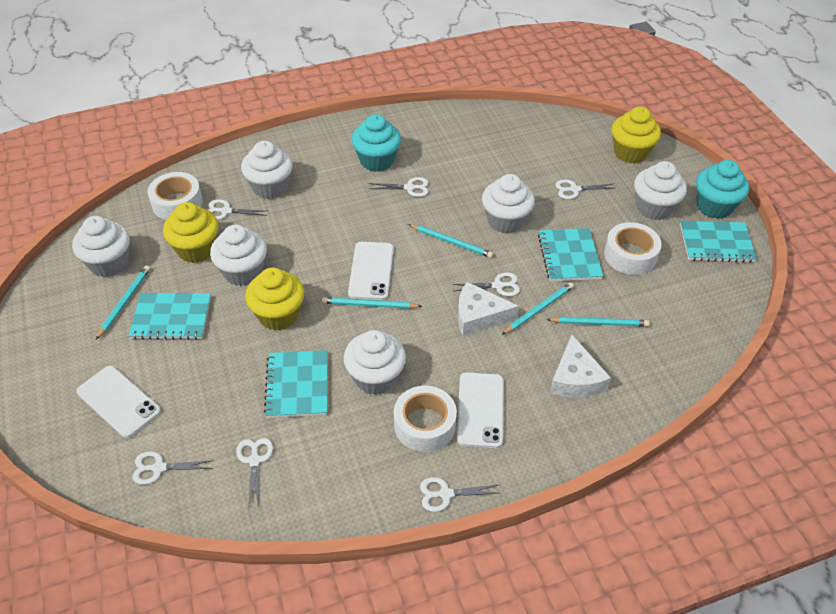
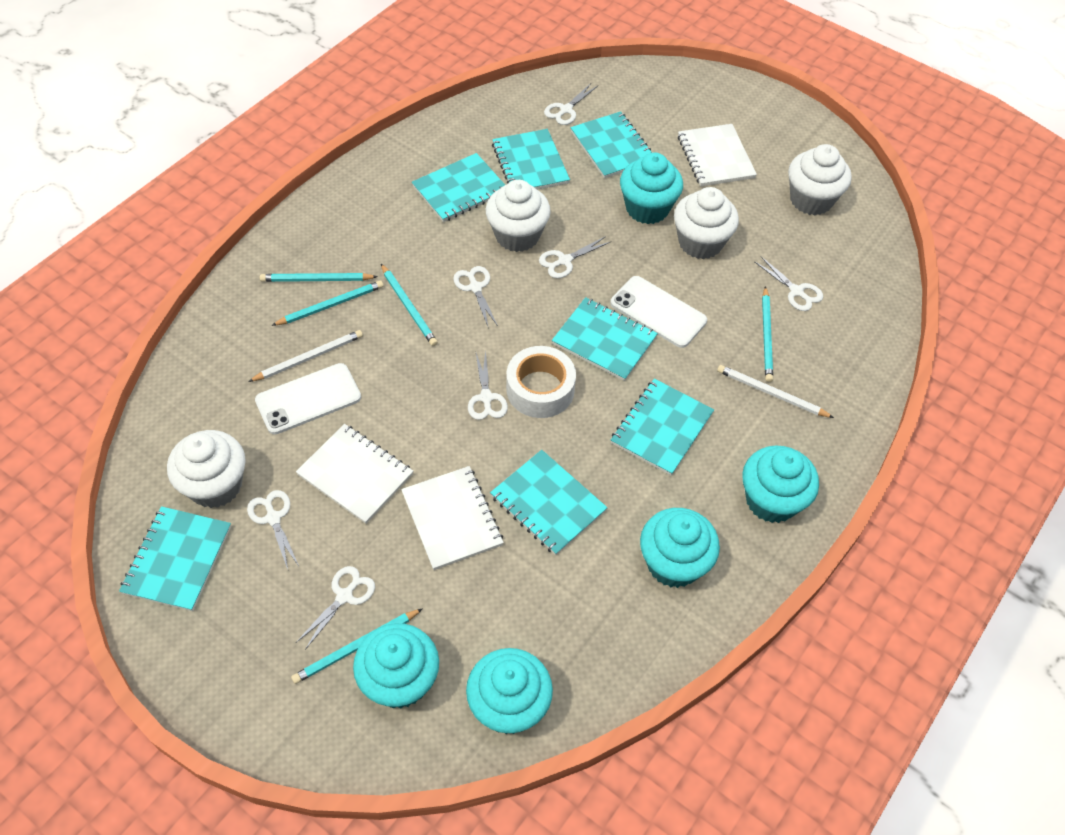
turquoise cupcake: 2 -> 5
turquoise notebook: 4 -> 7
white cheese: 2 -> 0
white cupcake: 6 -> 4
white notebook: 0 -> 3
white pencil: 0 -> 2
white phone: 3 -> 2
white tape: 3 -> 1
yellow cupcake: 3 -> 0

